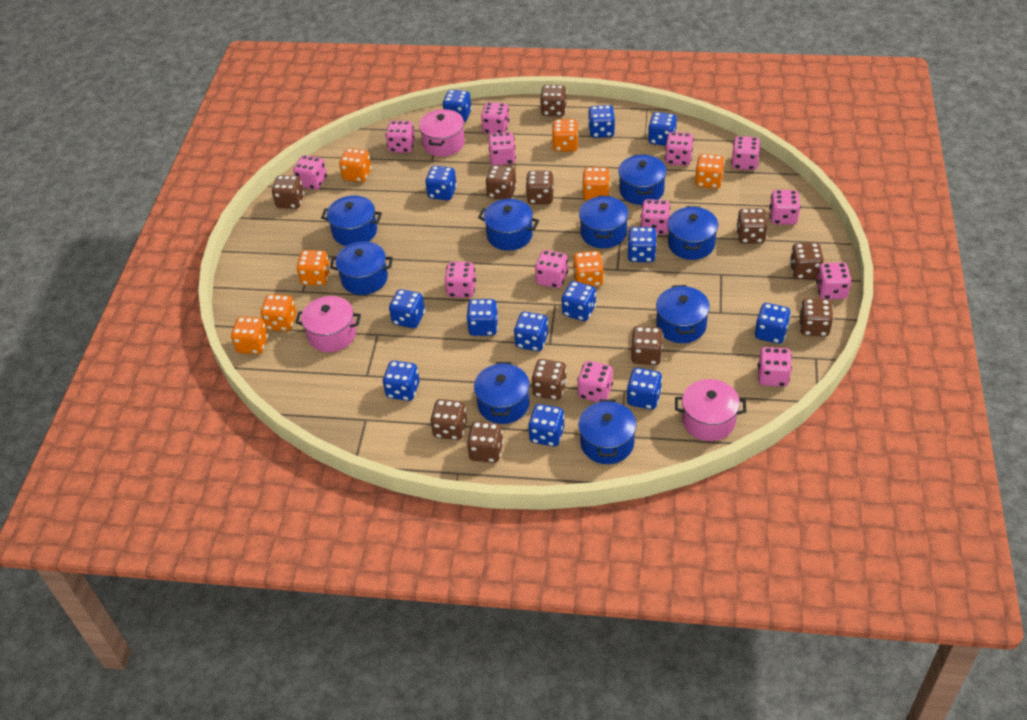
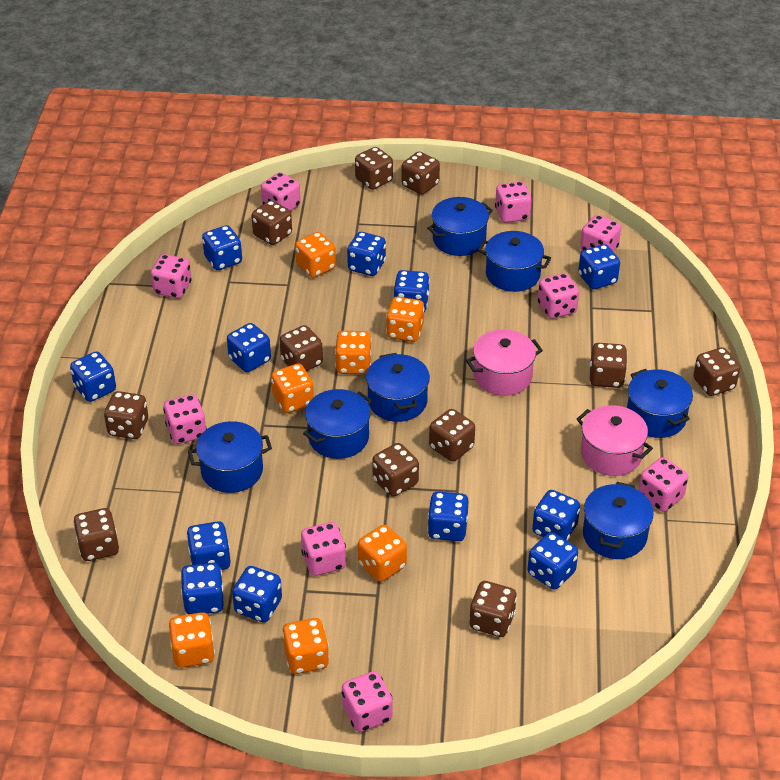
blue dice: 13 -> 12
blue pot: 9 -> 7
orange dice: 8 -> 7
pink dice: 13 -> 9
pink pot: 3 -> 2

